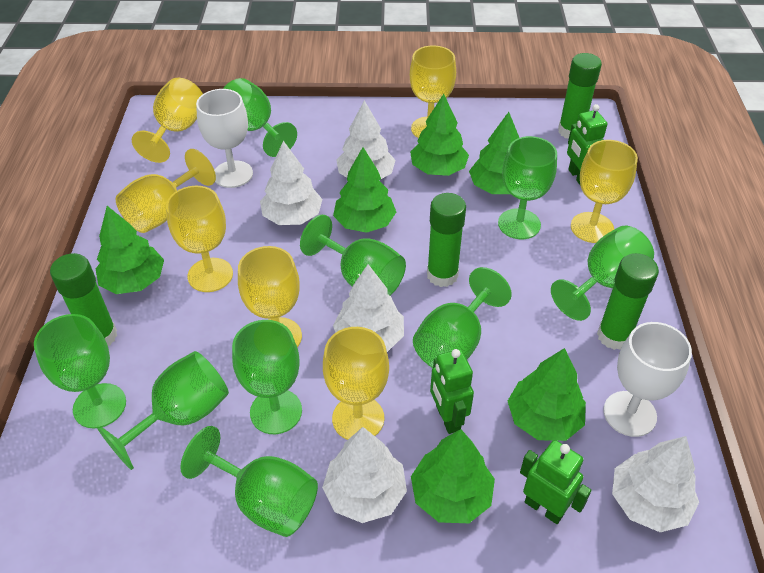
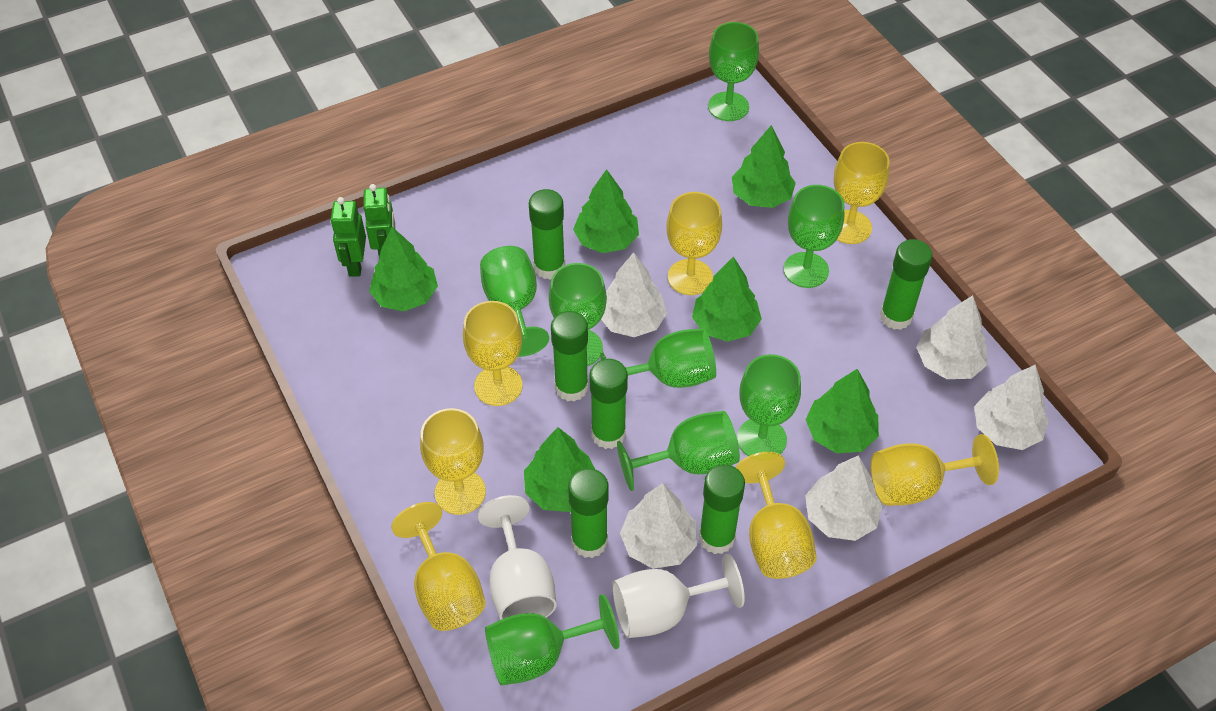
green glue stick: 4 -> 6
green goblet: 9 -> 8
green robot: 3 -> 2

